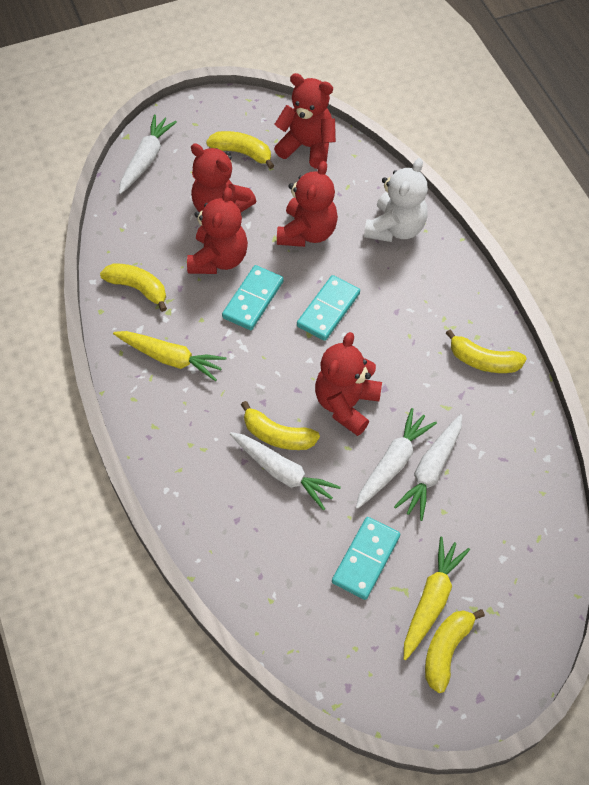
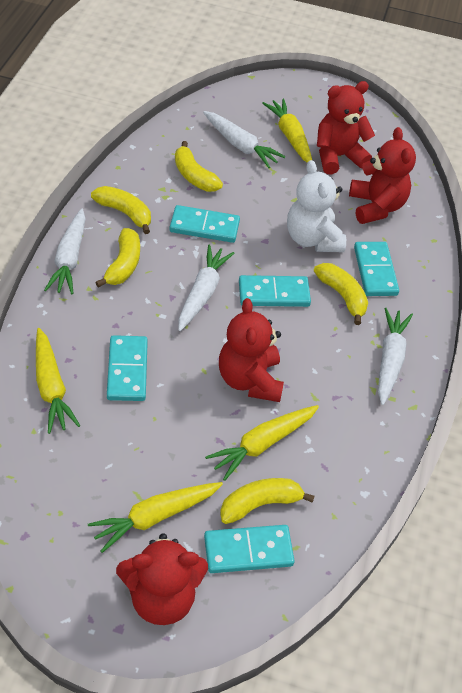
red teddy bear: 5 -> 4
turquoise domino: 3 -> 5
yellow carrot: 2 -> 4

